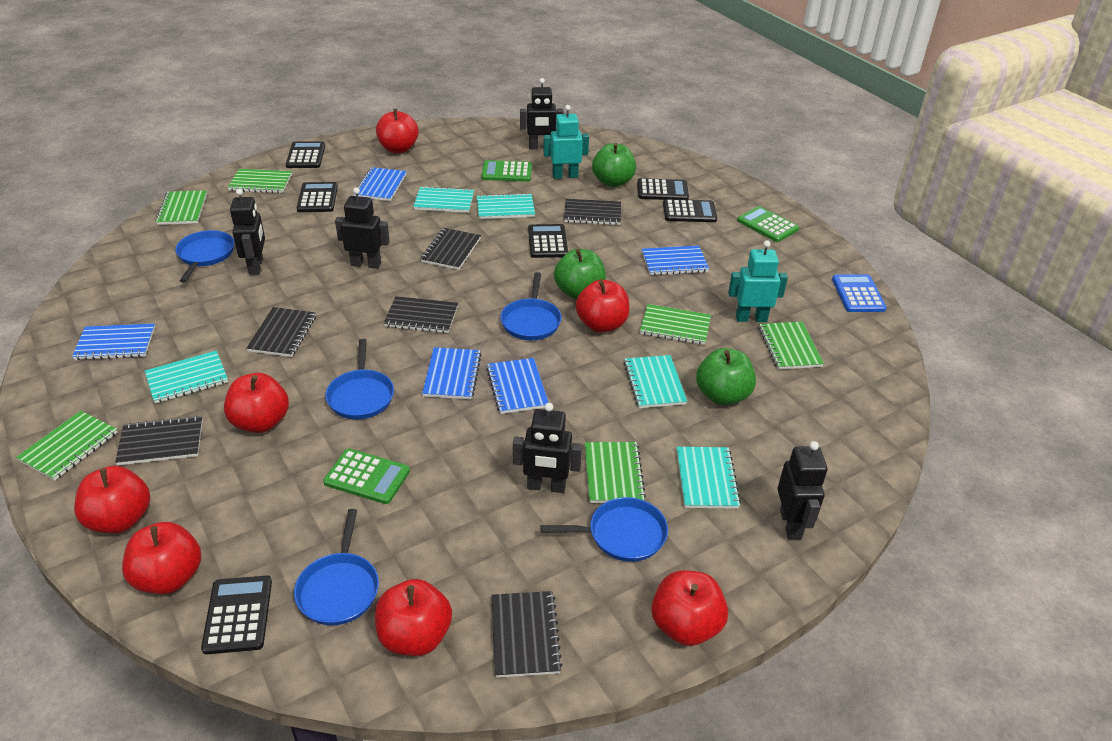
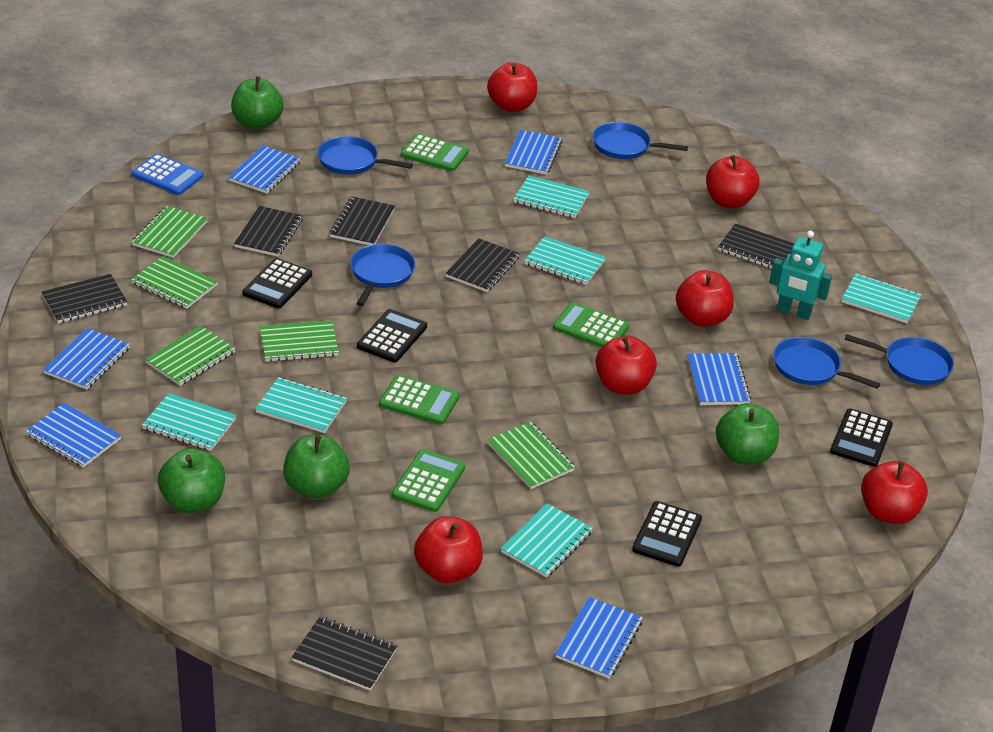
black calculator: 6 -> 4
black robot: 5 -> 0
blue notebook: 5 -> 6
green apple: 3 -> 4
green calculator: 3 -> 4
green notebook: 6 -> 5
red apple: 7 -> 6
turquoise notebook: 5 -> 6
turquoise robot: 2 -> 1

